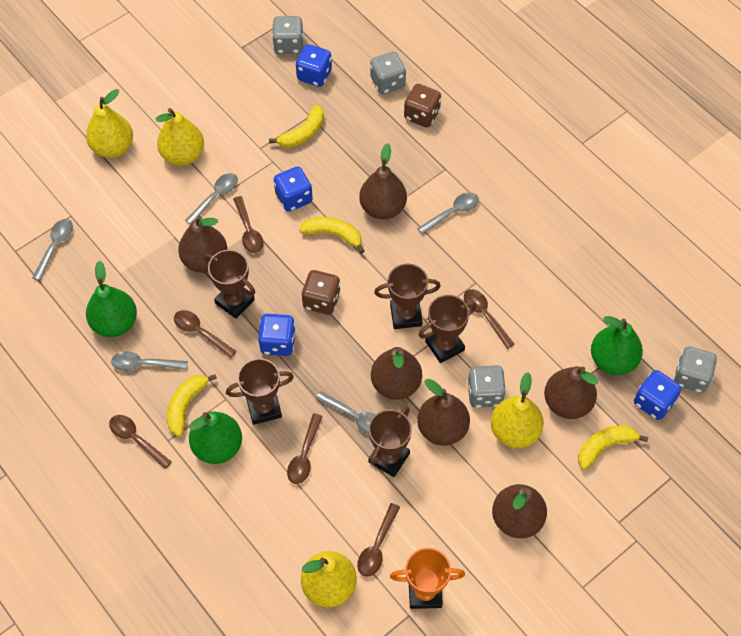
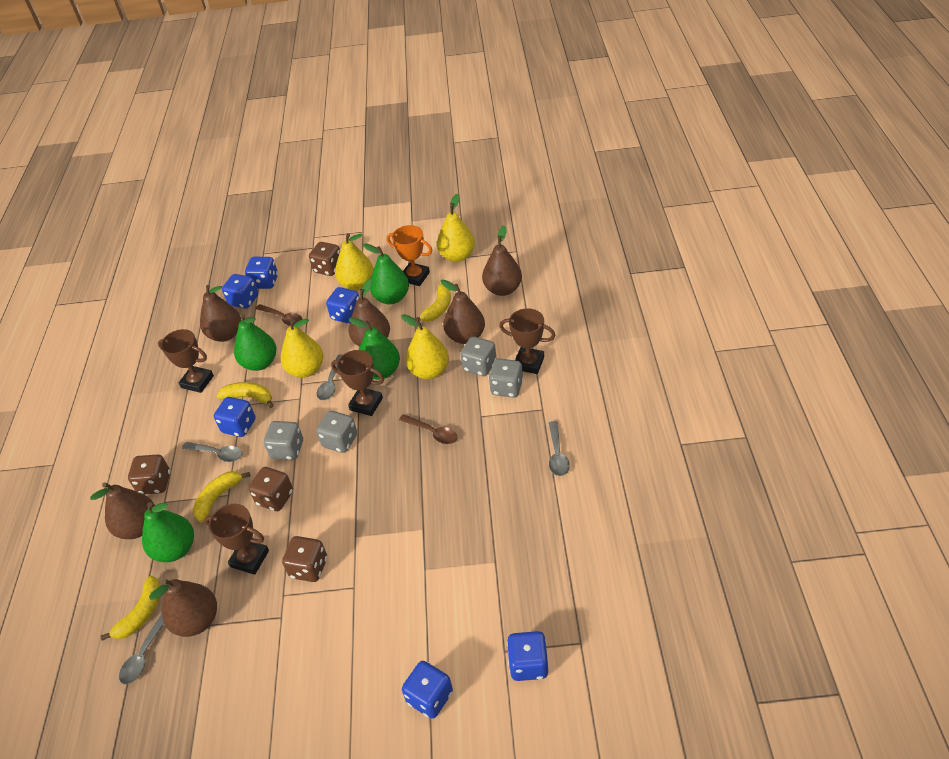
blue dice: 4 -> 6
brown dice: 2 -> 4
brown spoon: 6 -> 2
brown trophy: 5 -> 4
green pear: 3 -> 4
grey spoon: 5 -> 4

